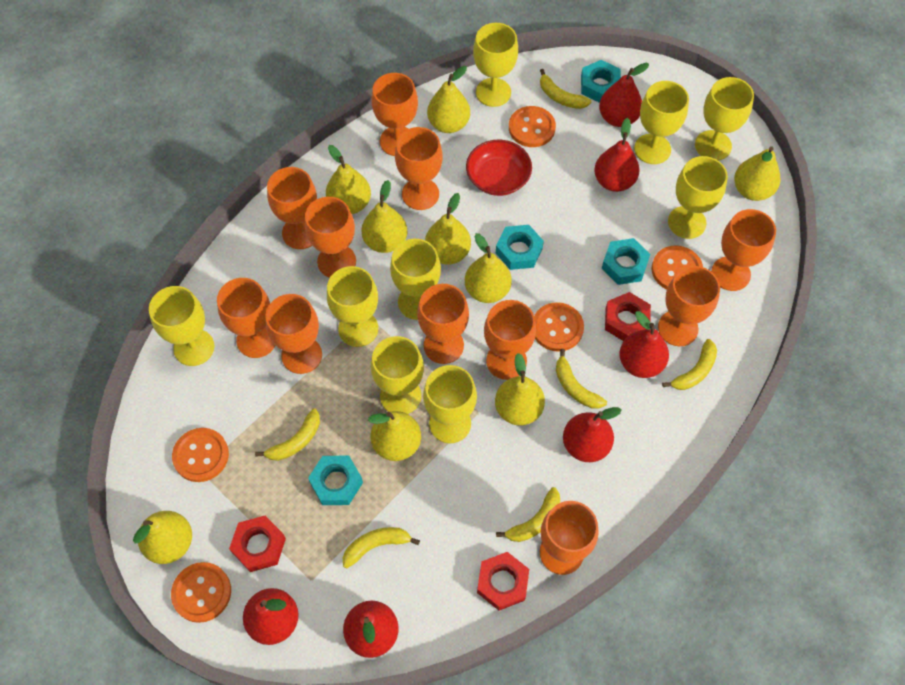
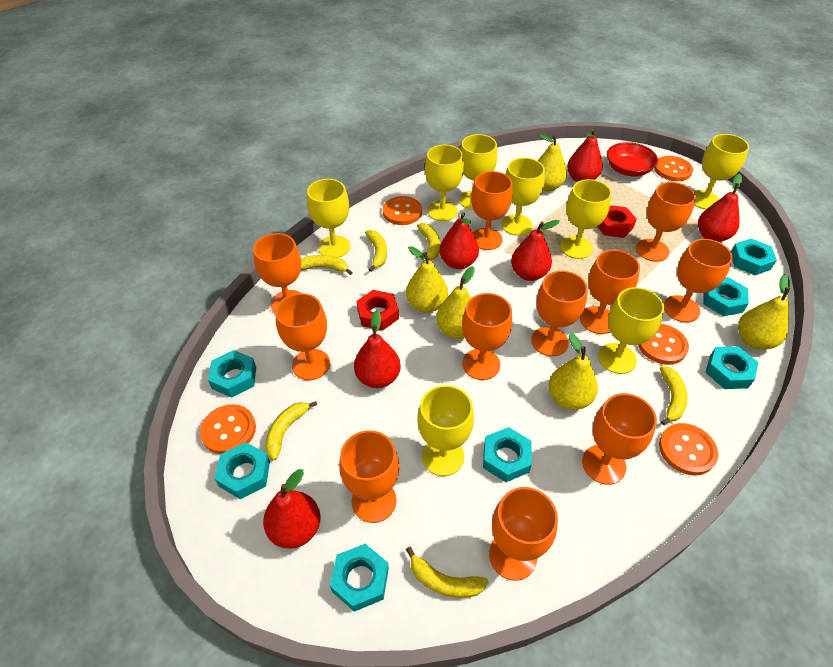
red nut: 3 -> 2
turquoise nut: 4 -> 7
yellow goblet: 9 -> 8
yellow pear: 9 -> 5

